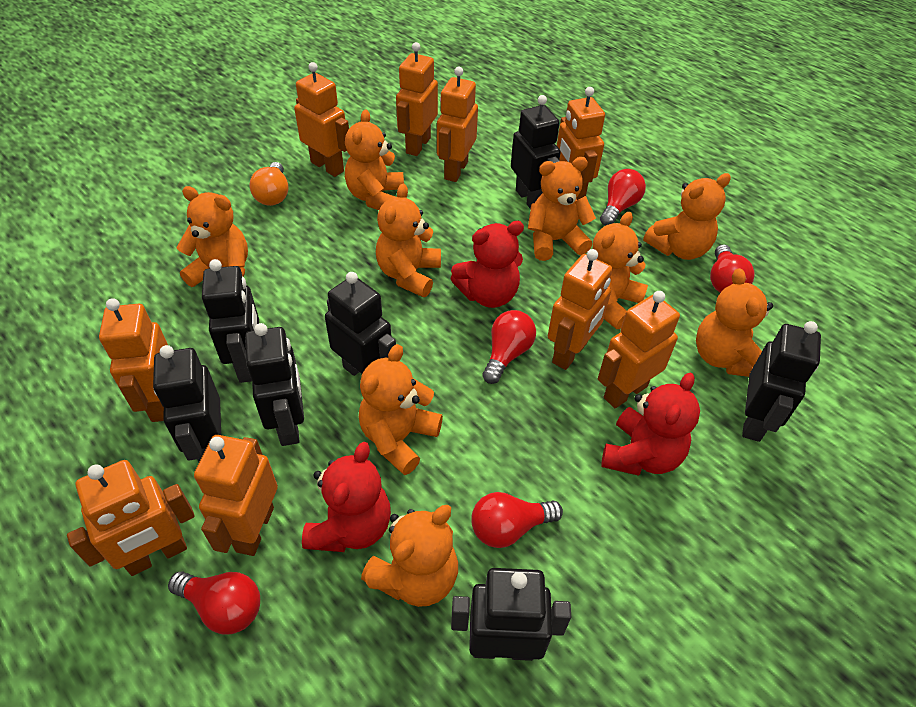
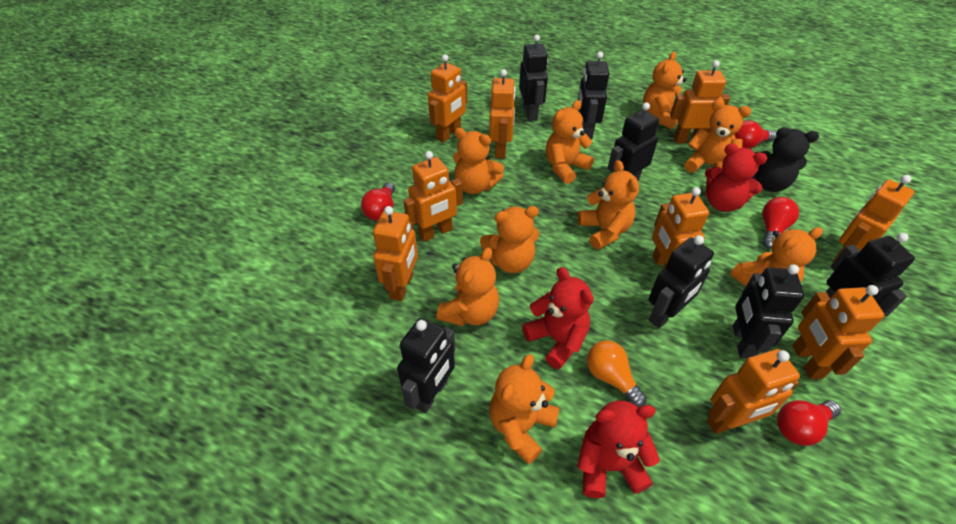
black teddy bear: 0 -> 1
red light bulb: 5 -> 4

